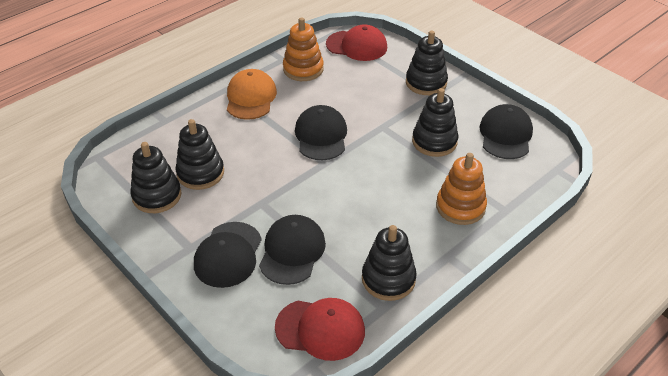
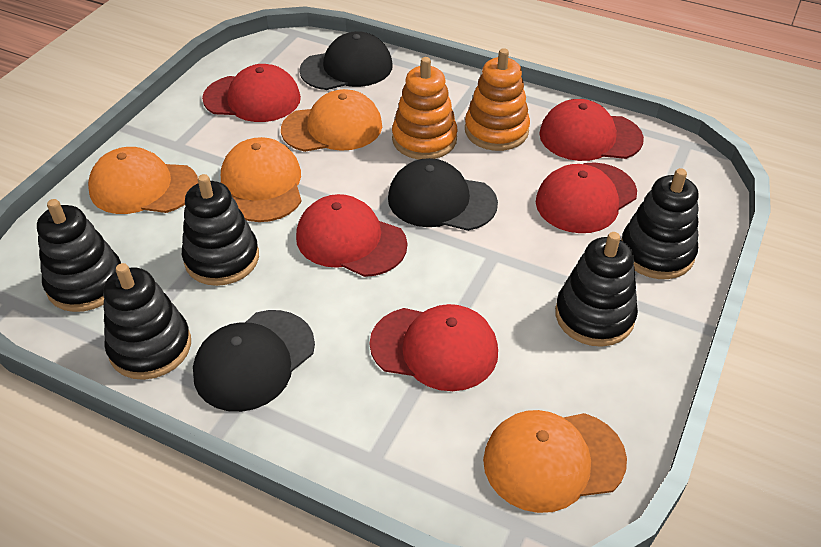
black cap: 4 -> 3
orange cap: 1 -> 4
red cap: 2 -> 5

